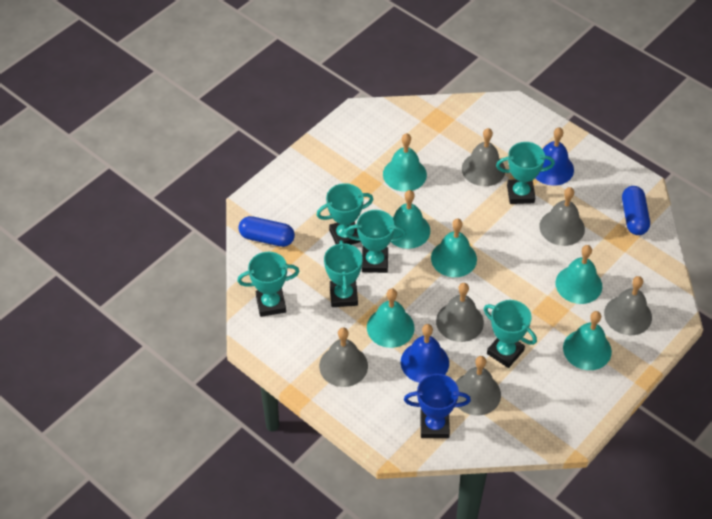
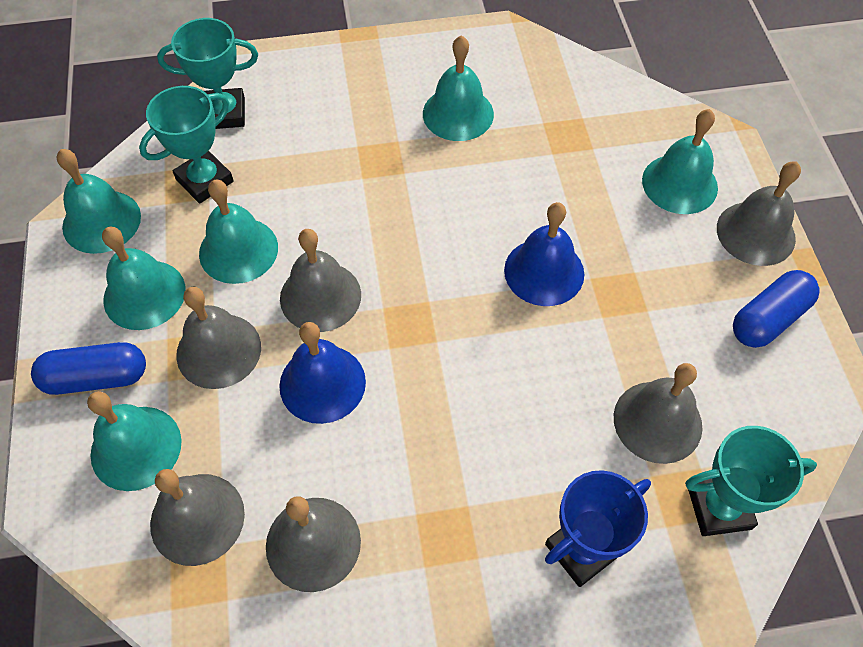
turquoise trophy: 6 -> 3

